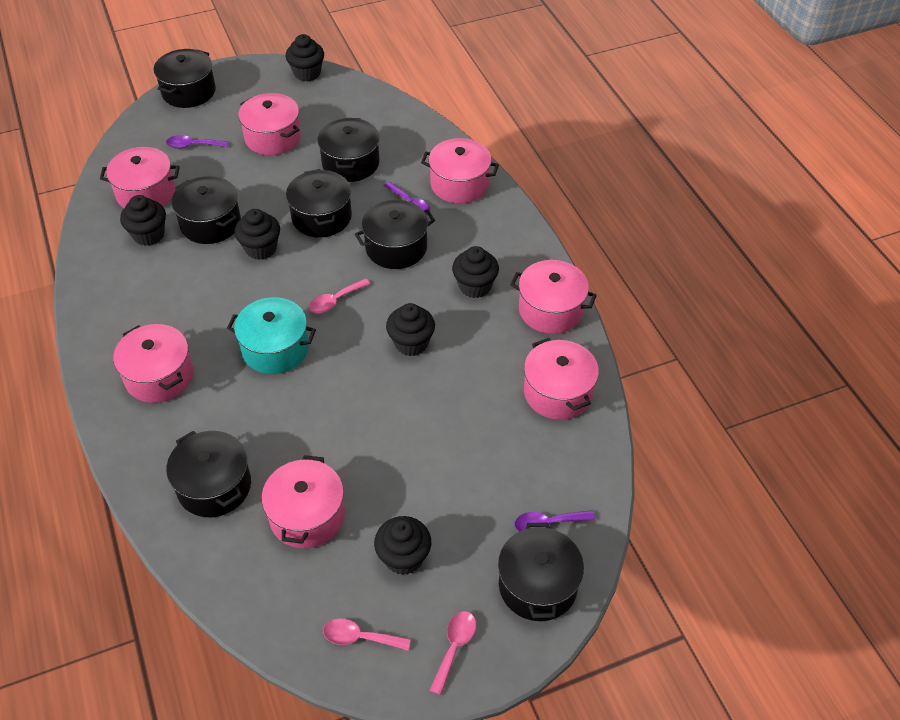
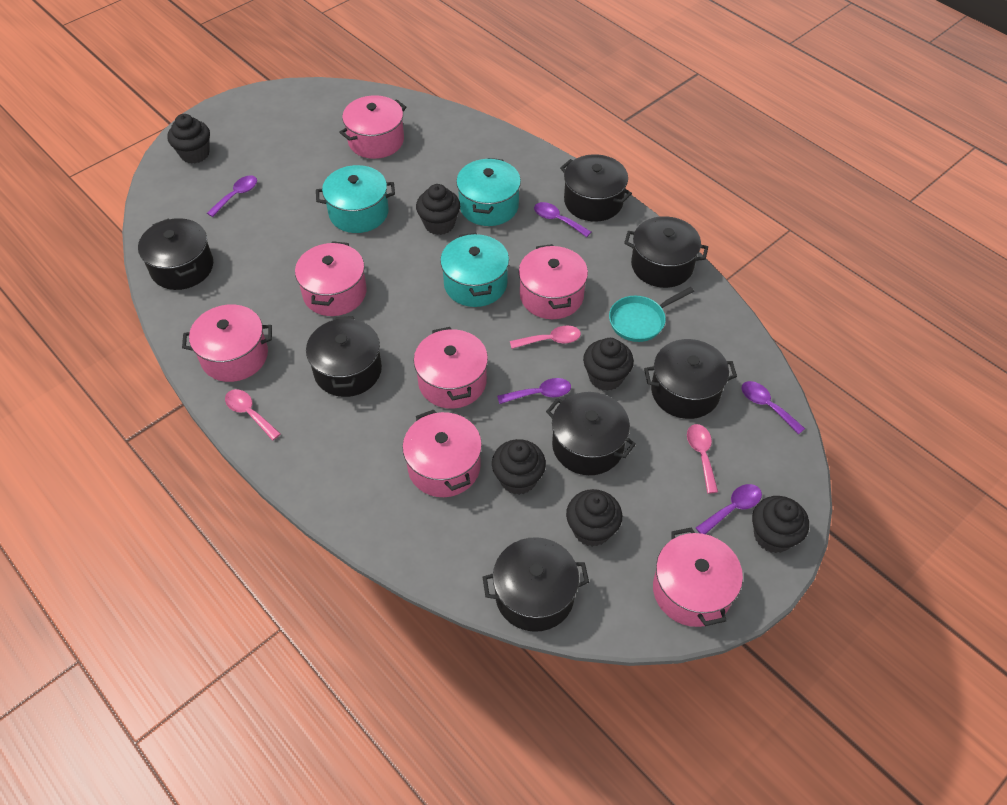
purple spoon: 3 -> 5
turquoise pan: 0 -> 1
turquoise pot: 1 -> 3

